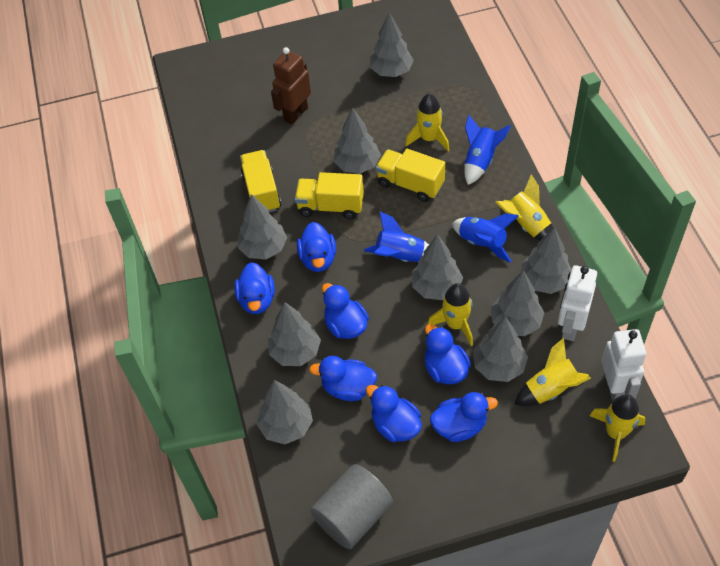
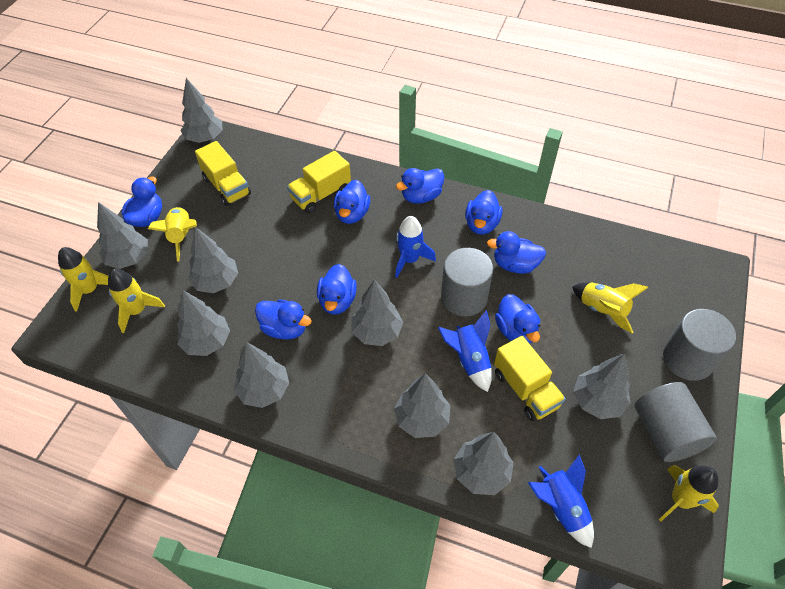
blue duck: 7 -> 8
brown robot: 1 -> 0
grey cylinder: 1 -> 3
white robot: 2 -> 0

